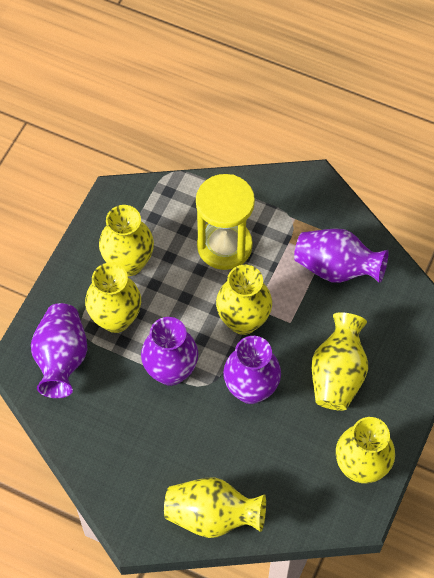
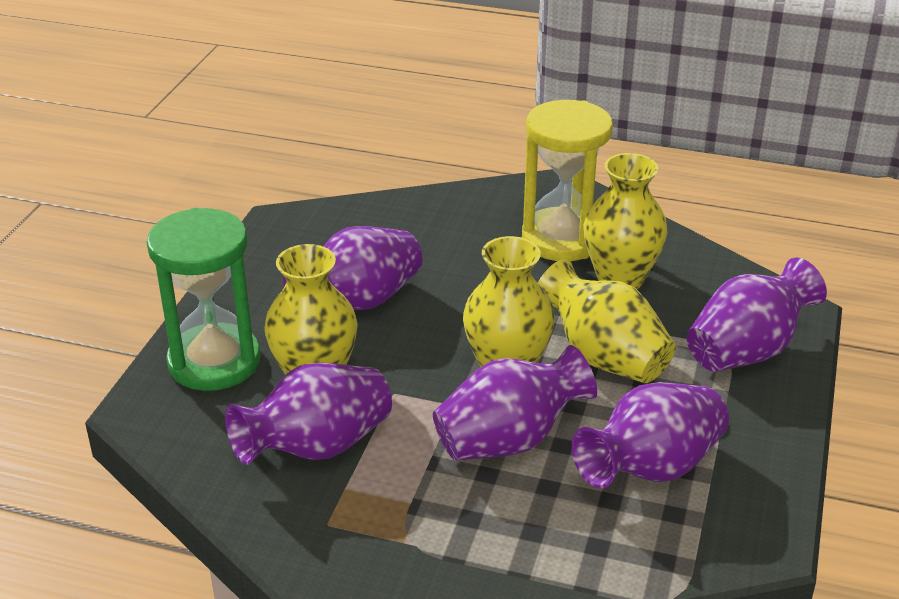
green hourglass: 0 -> 1
purple vase: 4 -> 5
yellow vase: 6 -> 4

